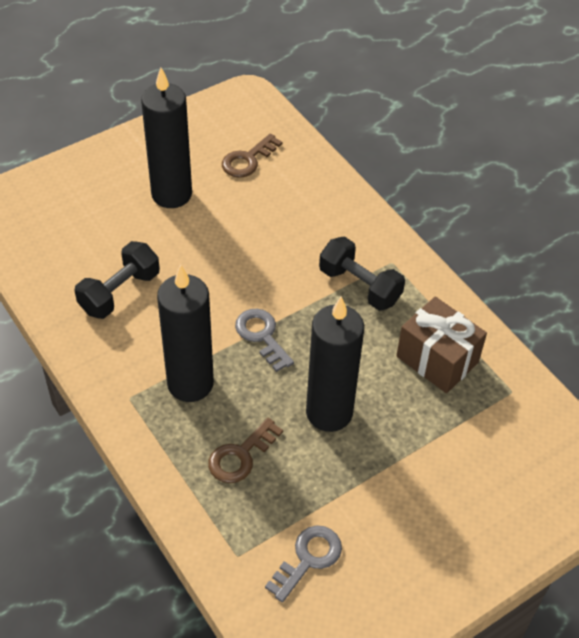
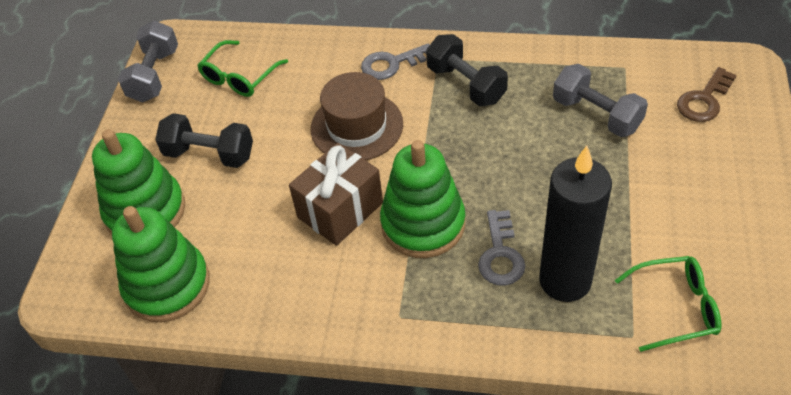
black candle: 3 -> 1
brown hat: 0 -> 1
brown key: 2 -> 1
green glasses: 0 -> 2
green stacking toy: 0 -> 3
grey dumbbell: 0 -> 2

